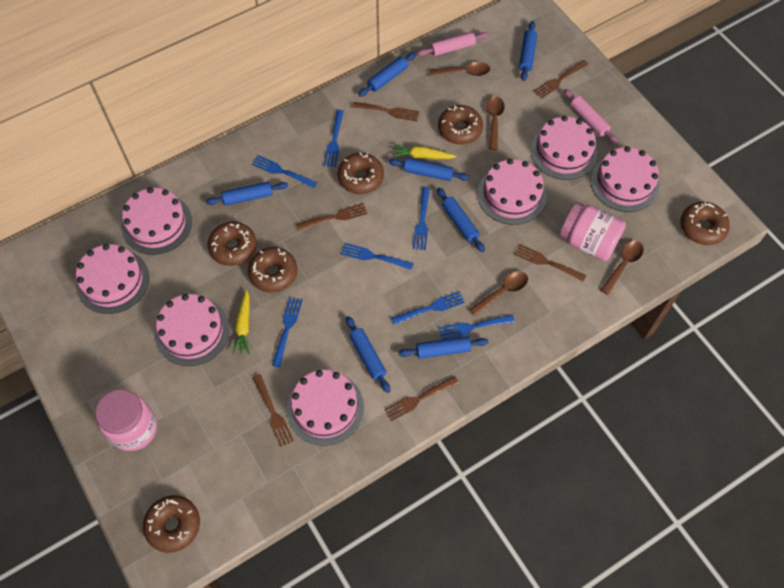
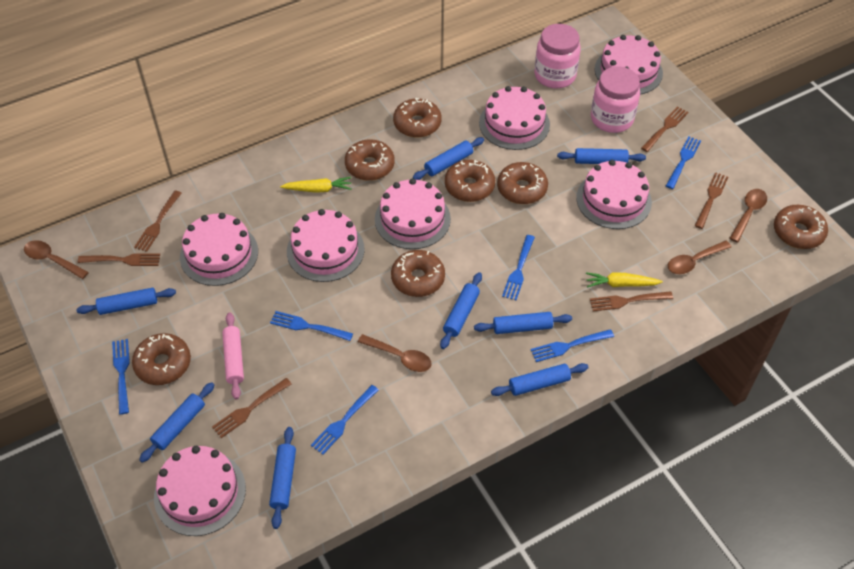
blue fork: 7 -> 6
blue rolling pin: 7 -> 8
brown donut: 6 -> 7
pink rolling pin: 2 -> 1

